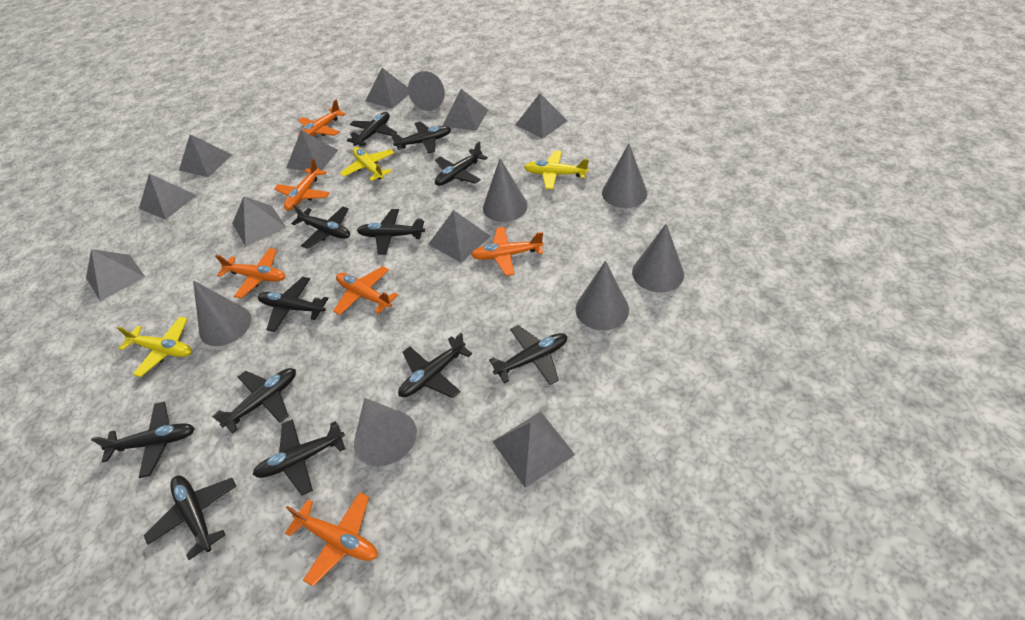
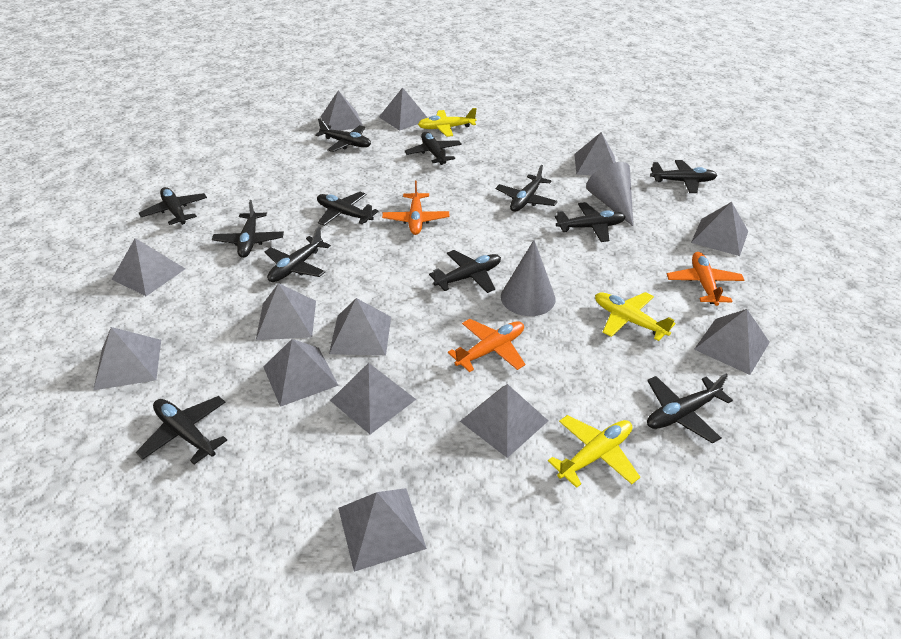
grey cone: 7 -> 2
grey pyramid: 10 -> 13
orange plane: 6 -> 3

